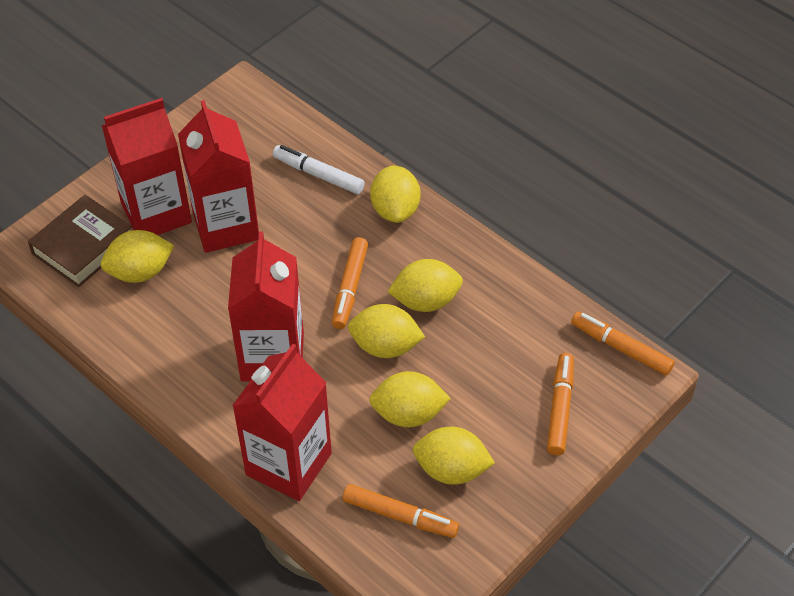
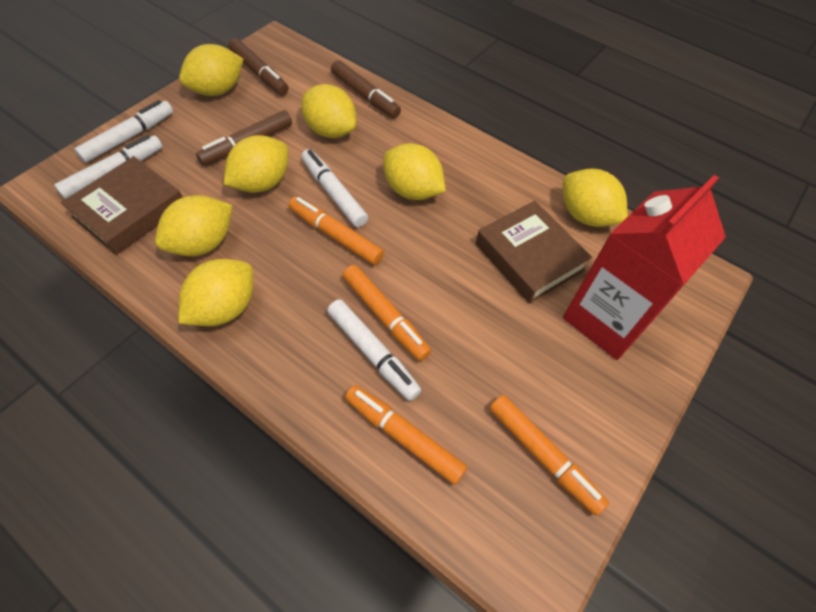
brown book: 1 -> 2
brown marker: 0 -> 3
red carton: 4 -> 1
white marker: 1 -> 4
yellow lemon: 6 -> 7

